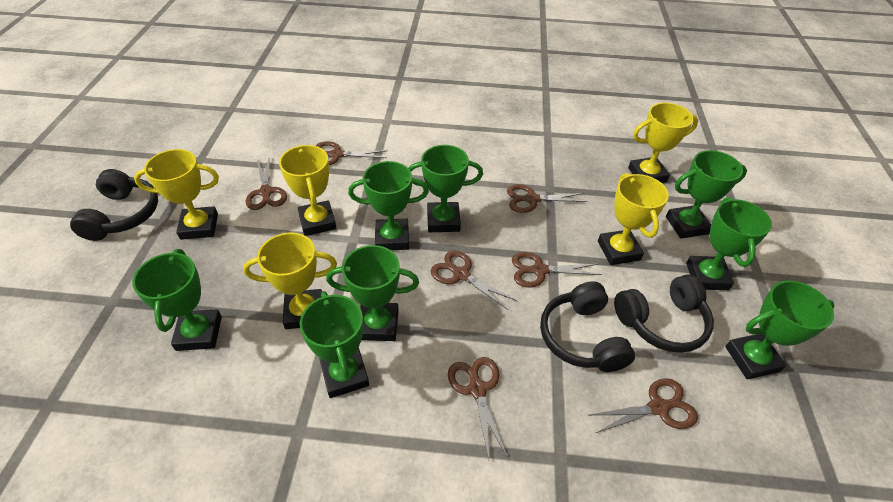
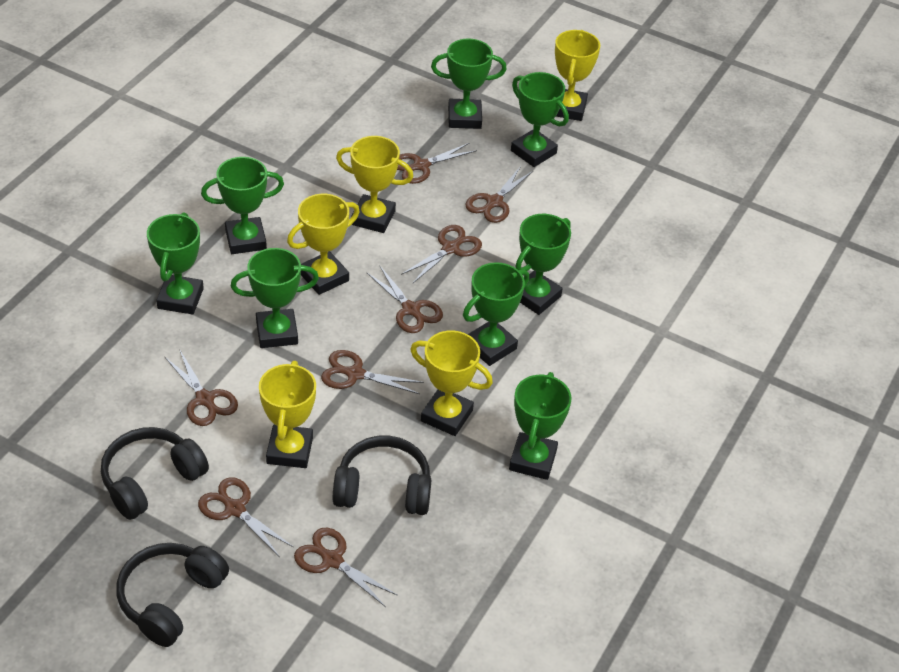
brown scissors: 7 -> 8

